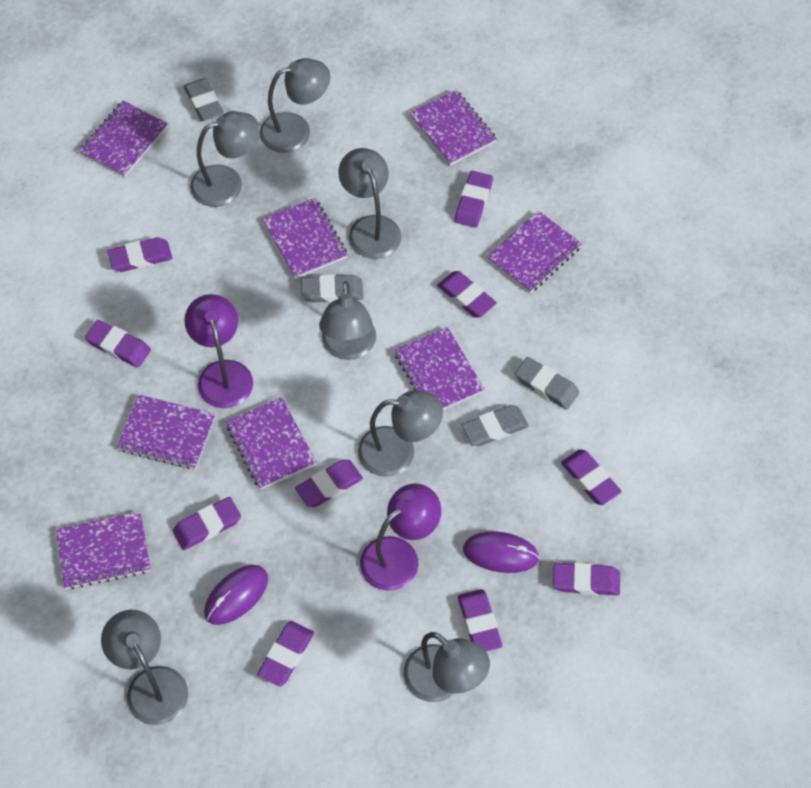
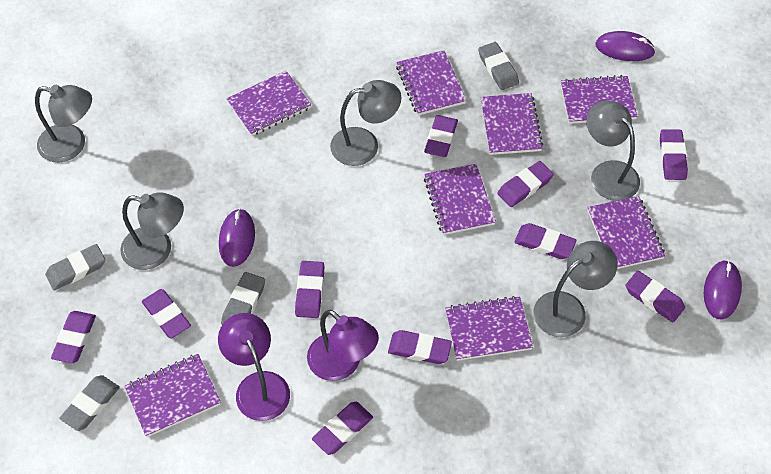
grey lamp: 7 -> 5
purple mouse: 2 -> 3

